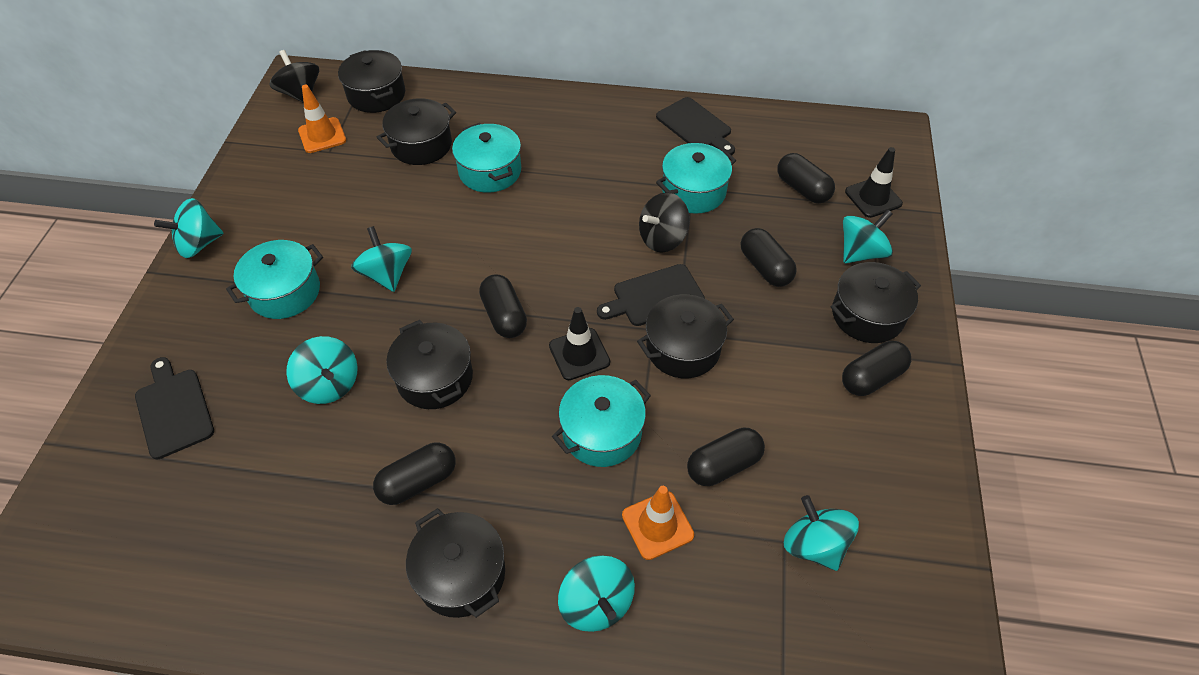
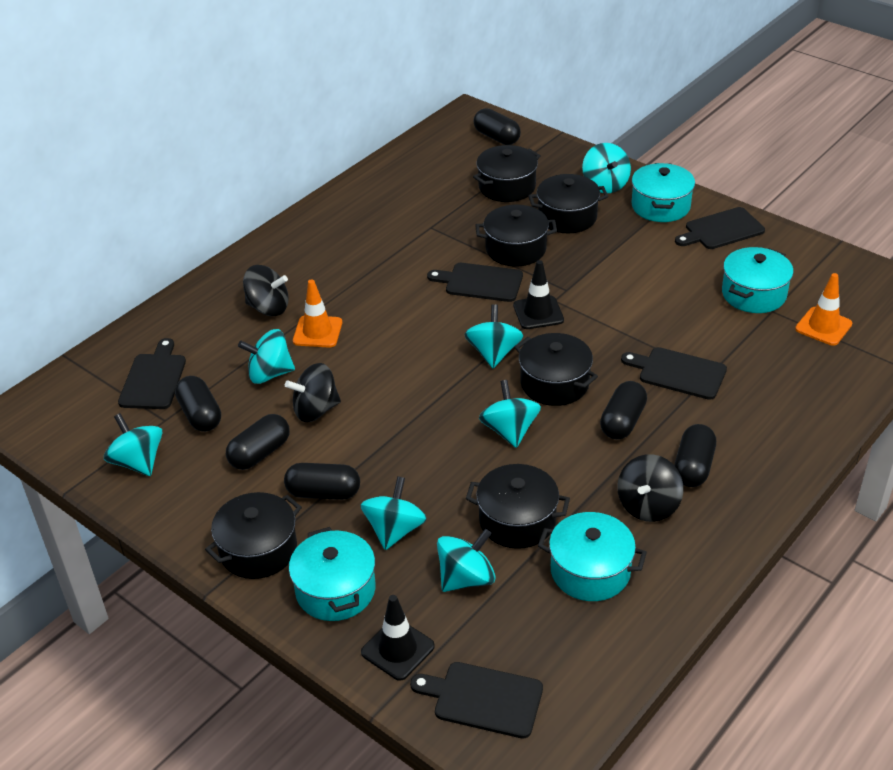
black cutting board: 3 -> 5
black spinning top: 2 -> 3
turquoise spinning top: 6 -> 7

